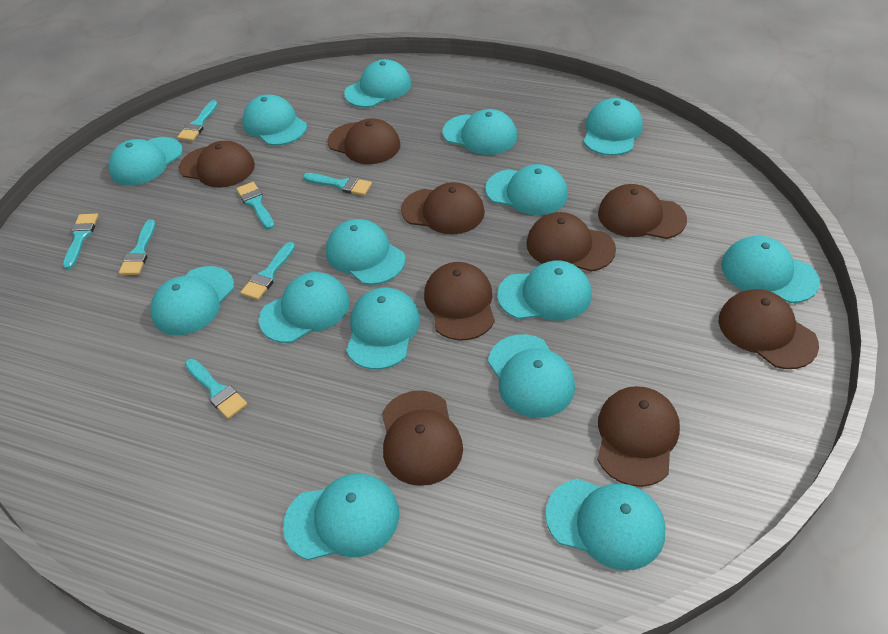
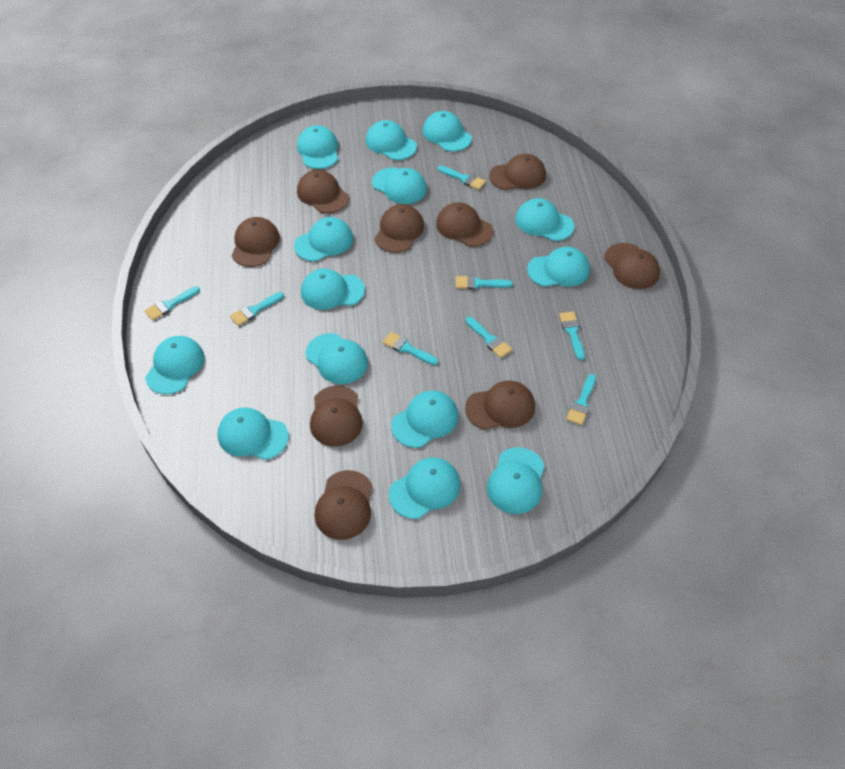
turquoise brush: 7 -> 8
turquoise cap: 15 -> 14

